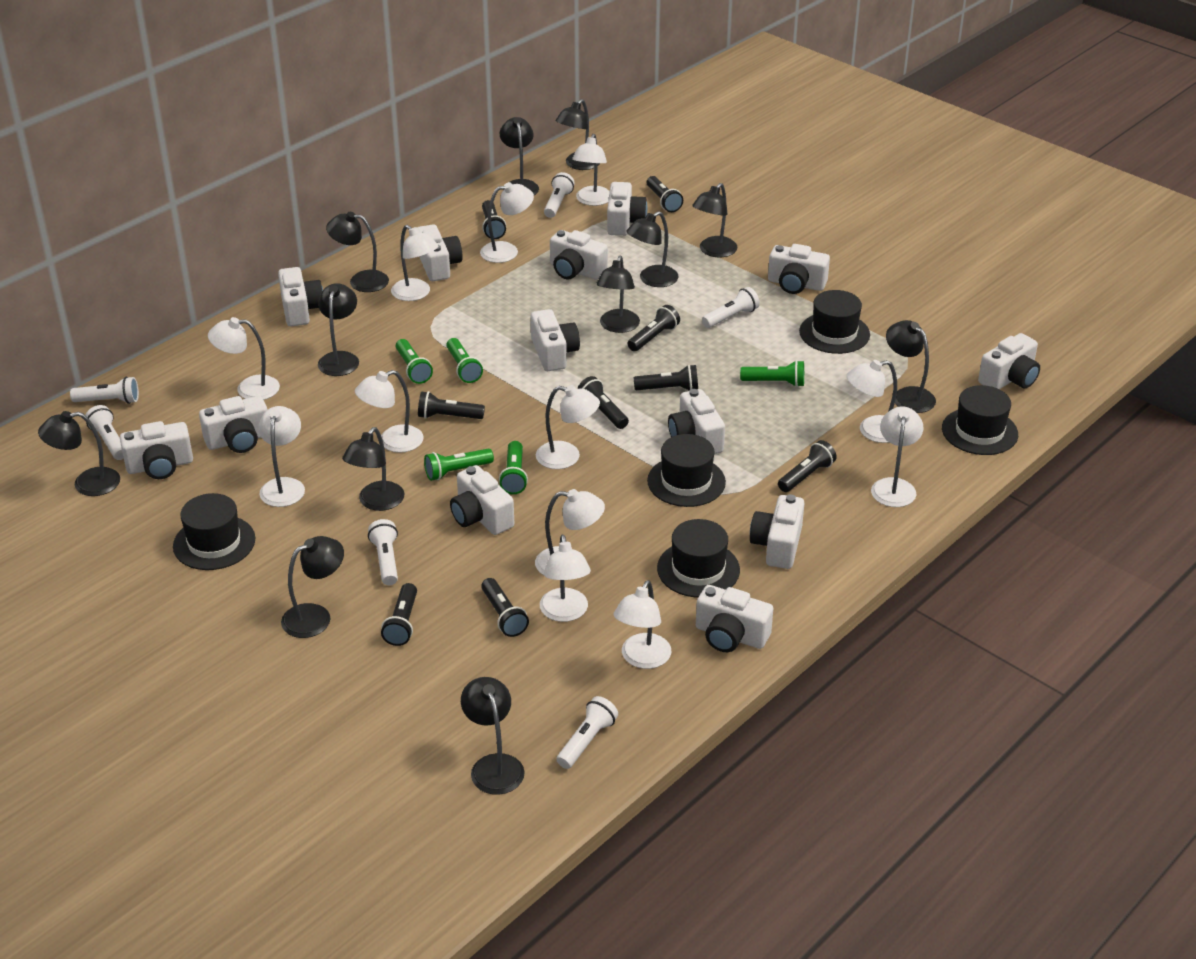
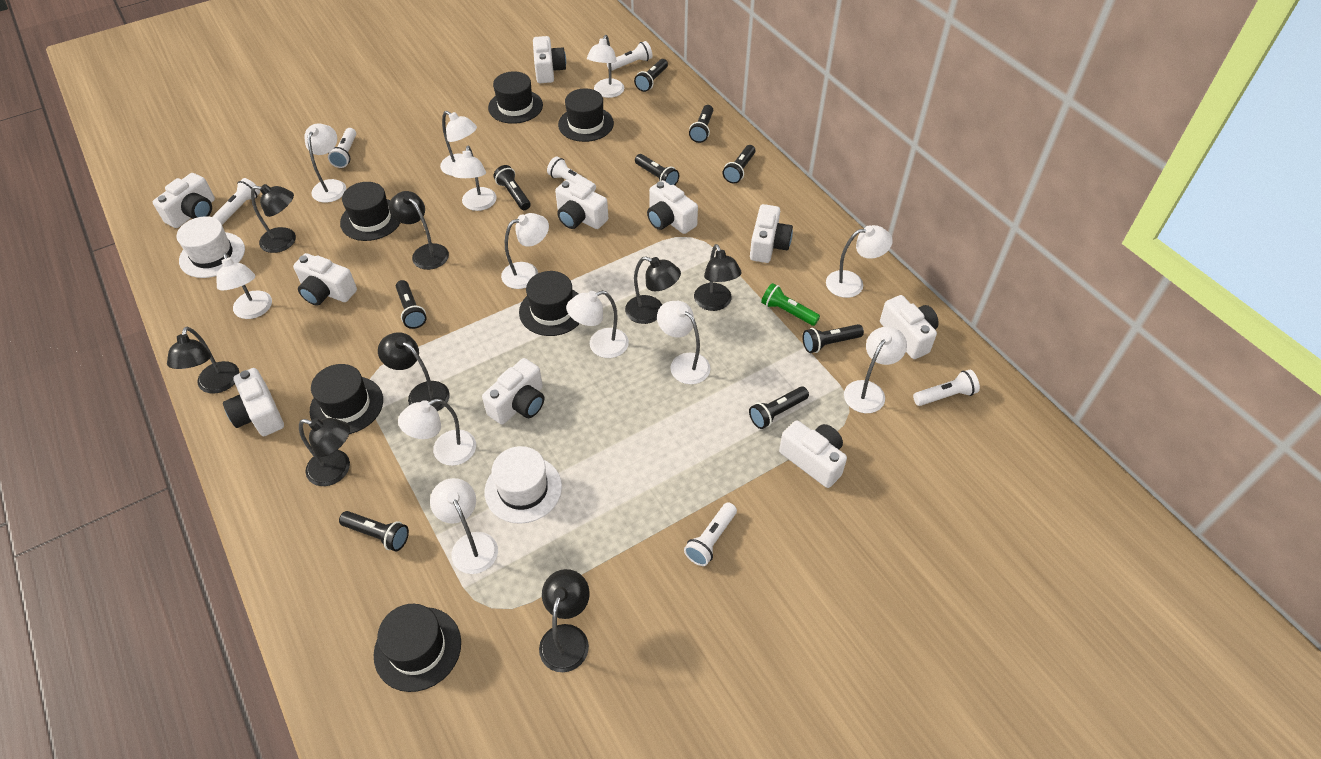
black hat: 5 -> 6
black lamp: 12 -> 8
green flashlight: 5 -> 1
white camera: 13 -> 10
white hat: 0 -> 2

